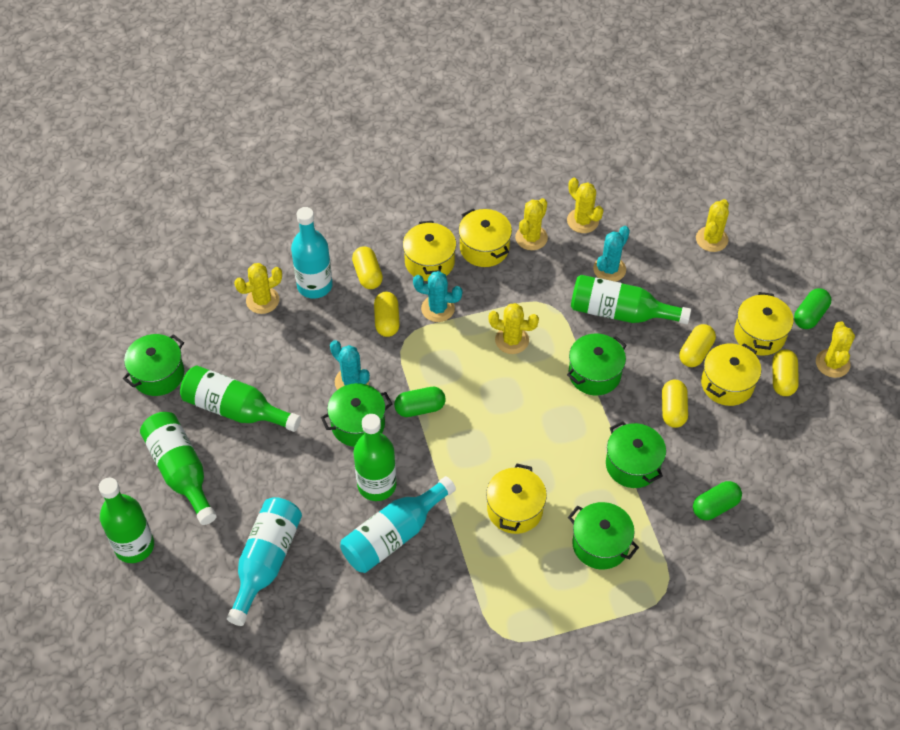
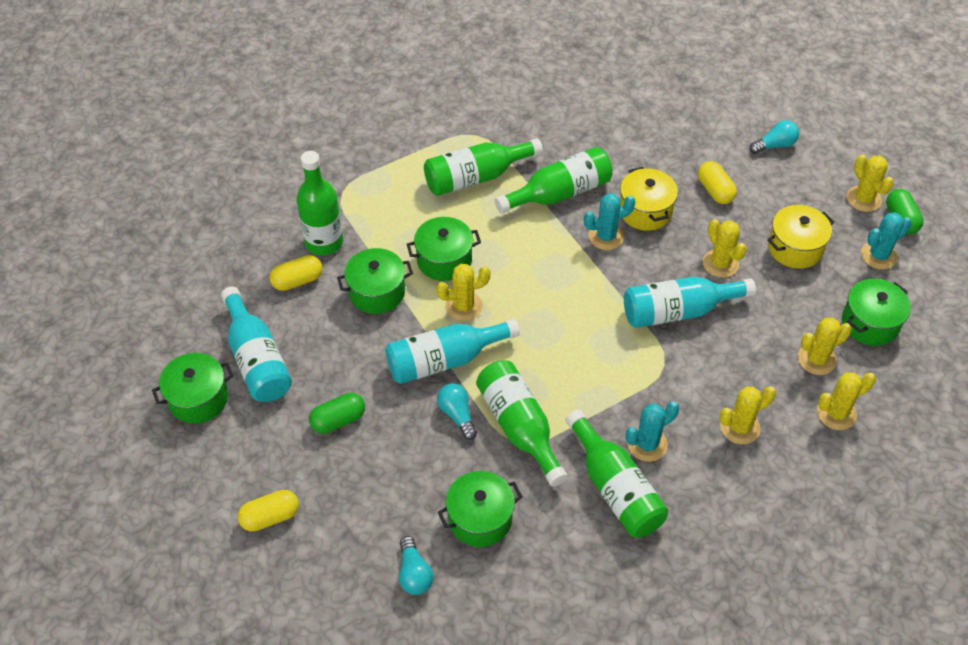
green capsule: 3 -> 2
turquoise light bulb: 0 -> 3
yellow capsule: 5 -> 3
yellow pot: 5 -> 2

